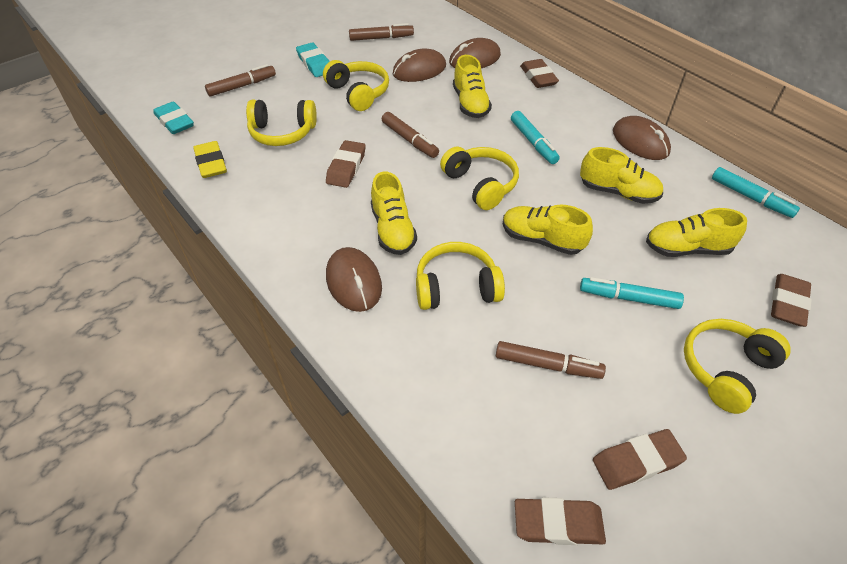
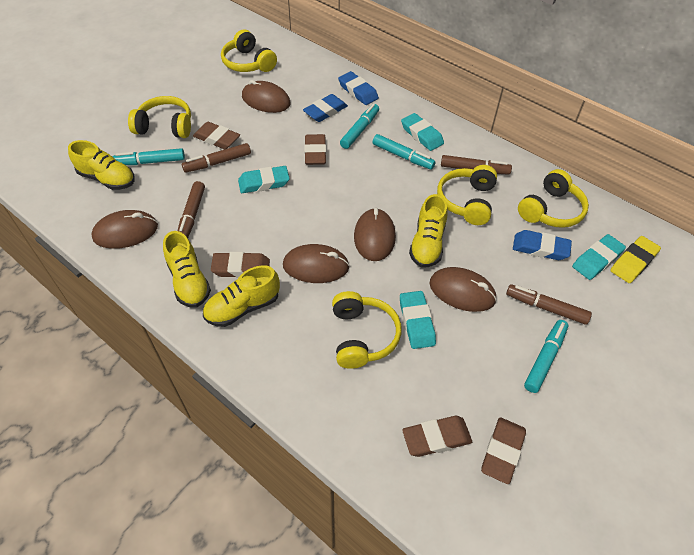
blue eraser: 0 -> 3
brown mouse: 4 -> 5
turquoise eraser: 2 -> 4
turquoise marker: 3 -> 4
yellow shoe: 5 -> 4

